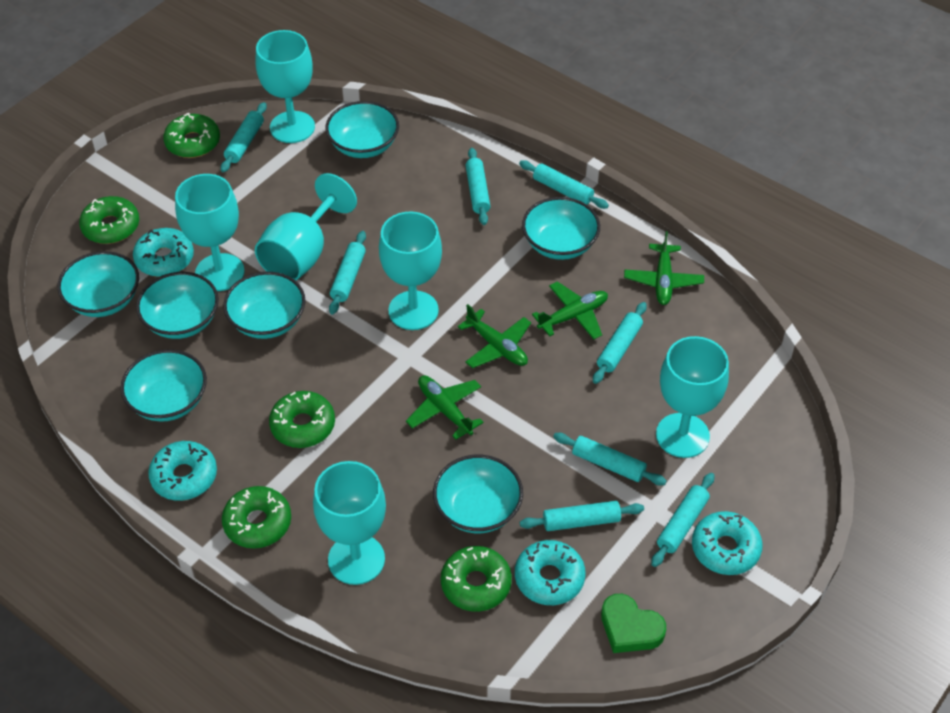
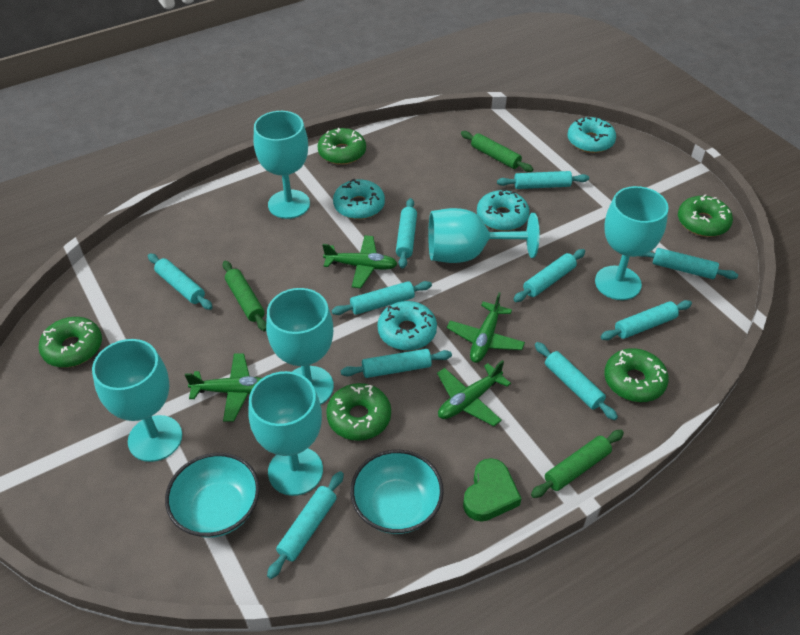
green rolling pin: 0 -> 3
turquoise bowl: 7 -> 2
turquoise rolling pin: 8 -> 10

